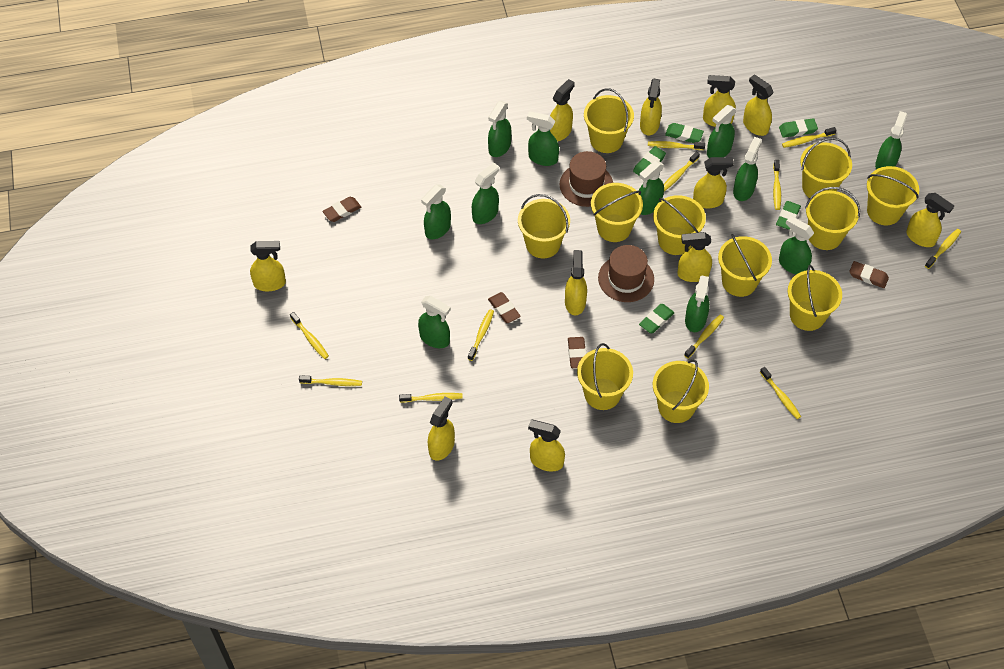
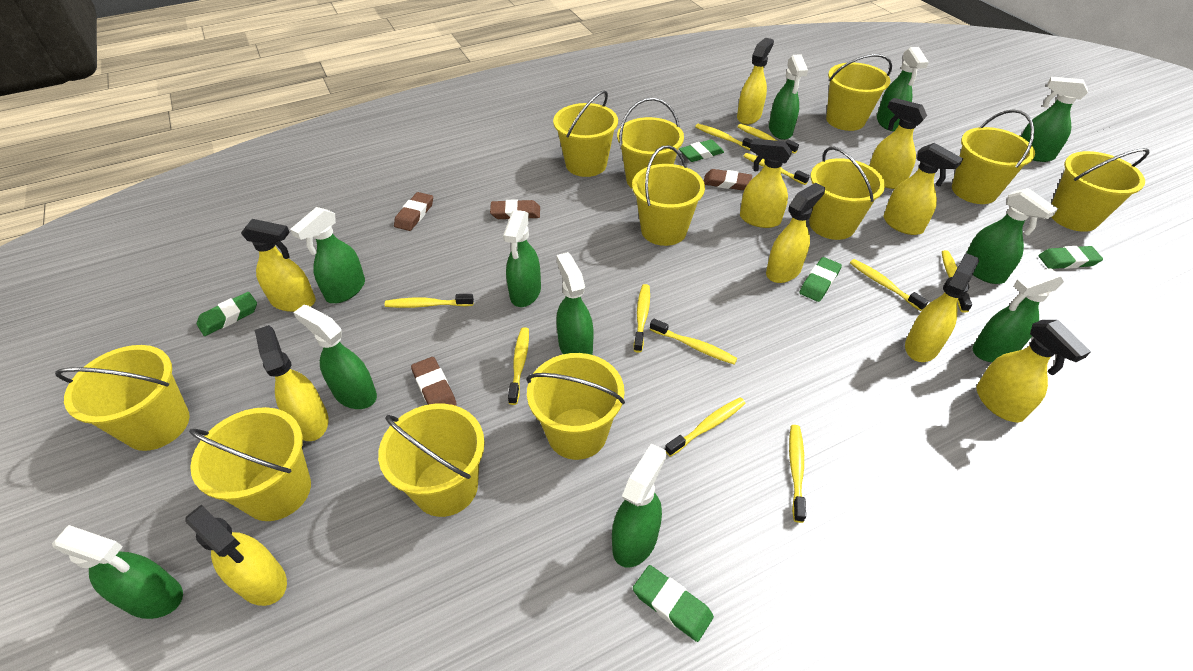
brown hat: 2 -> 0
yellow spray bottle: 11 -> 10

